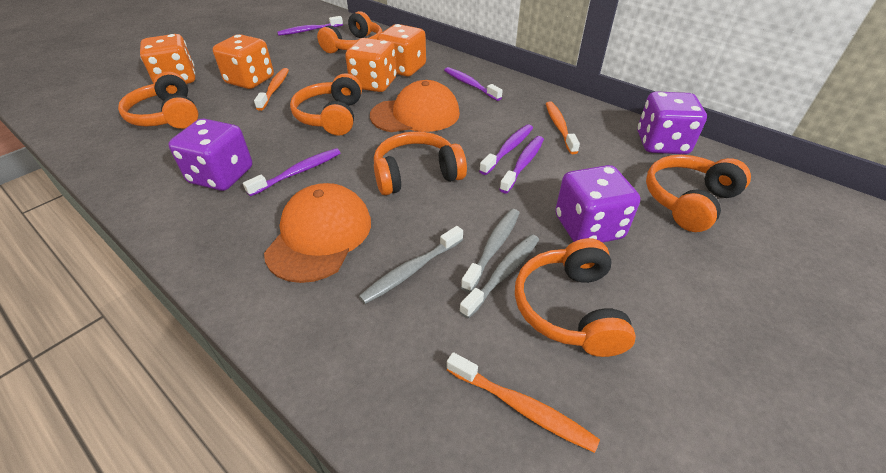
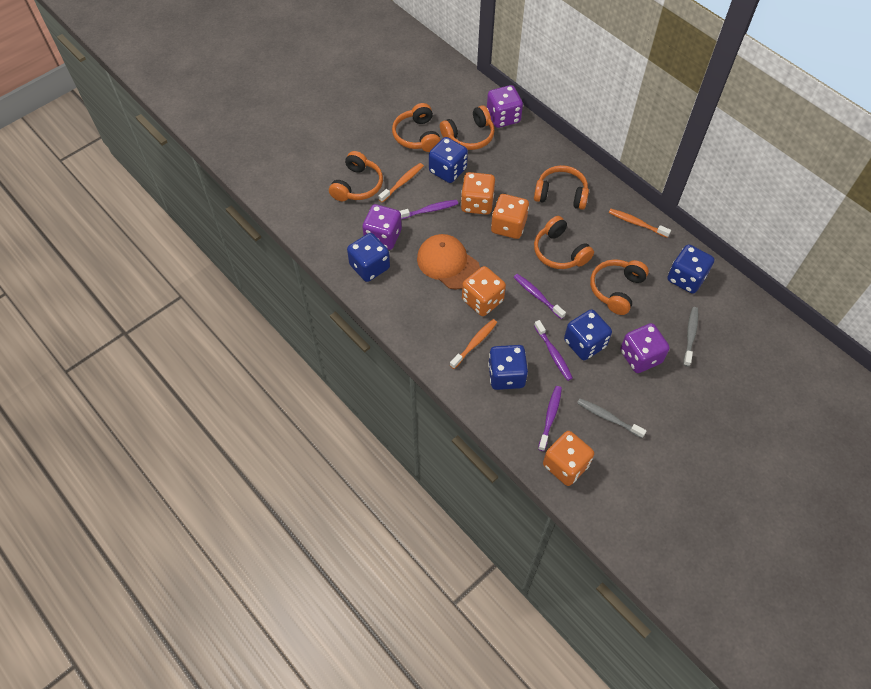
blue dice: 0 -> 5
grey toothbrush: 3 -> 2
orange cap: 2 -> 1
purple toothbrush: 5 -> 4

